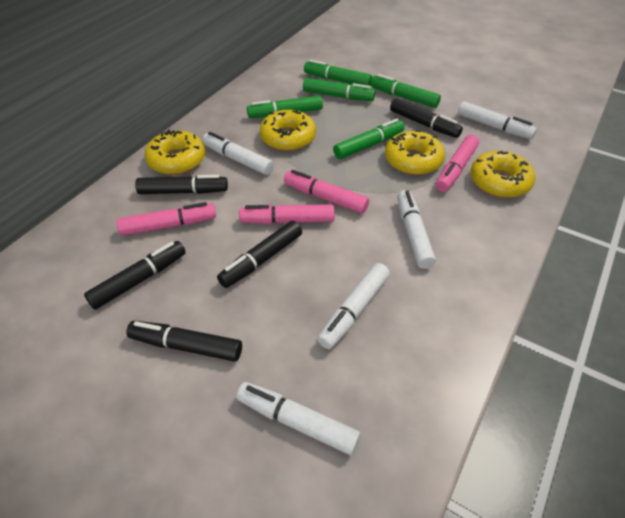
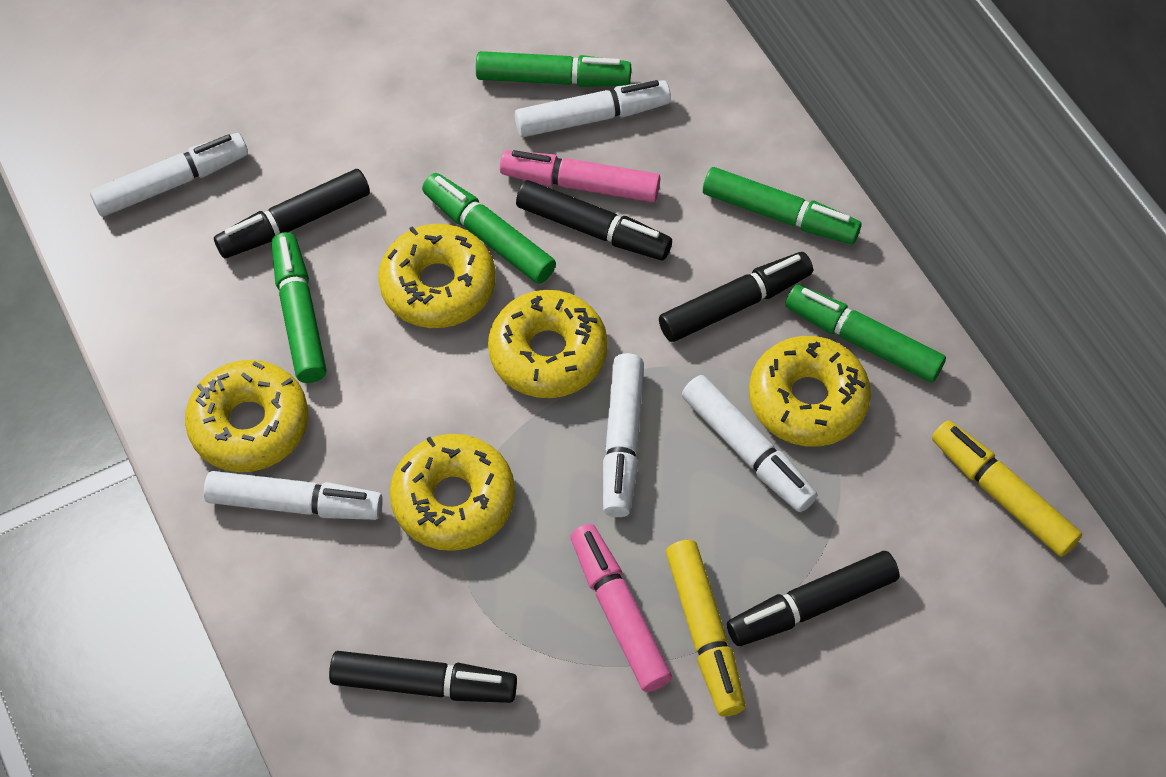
pink marker: 4 -> 2
yellow donut: 4 -> 5
yellow marker: 0 -> 2

